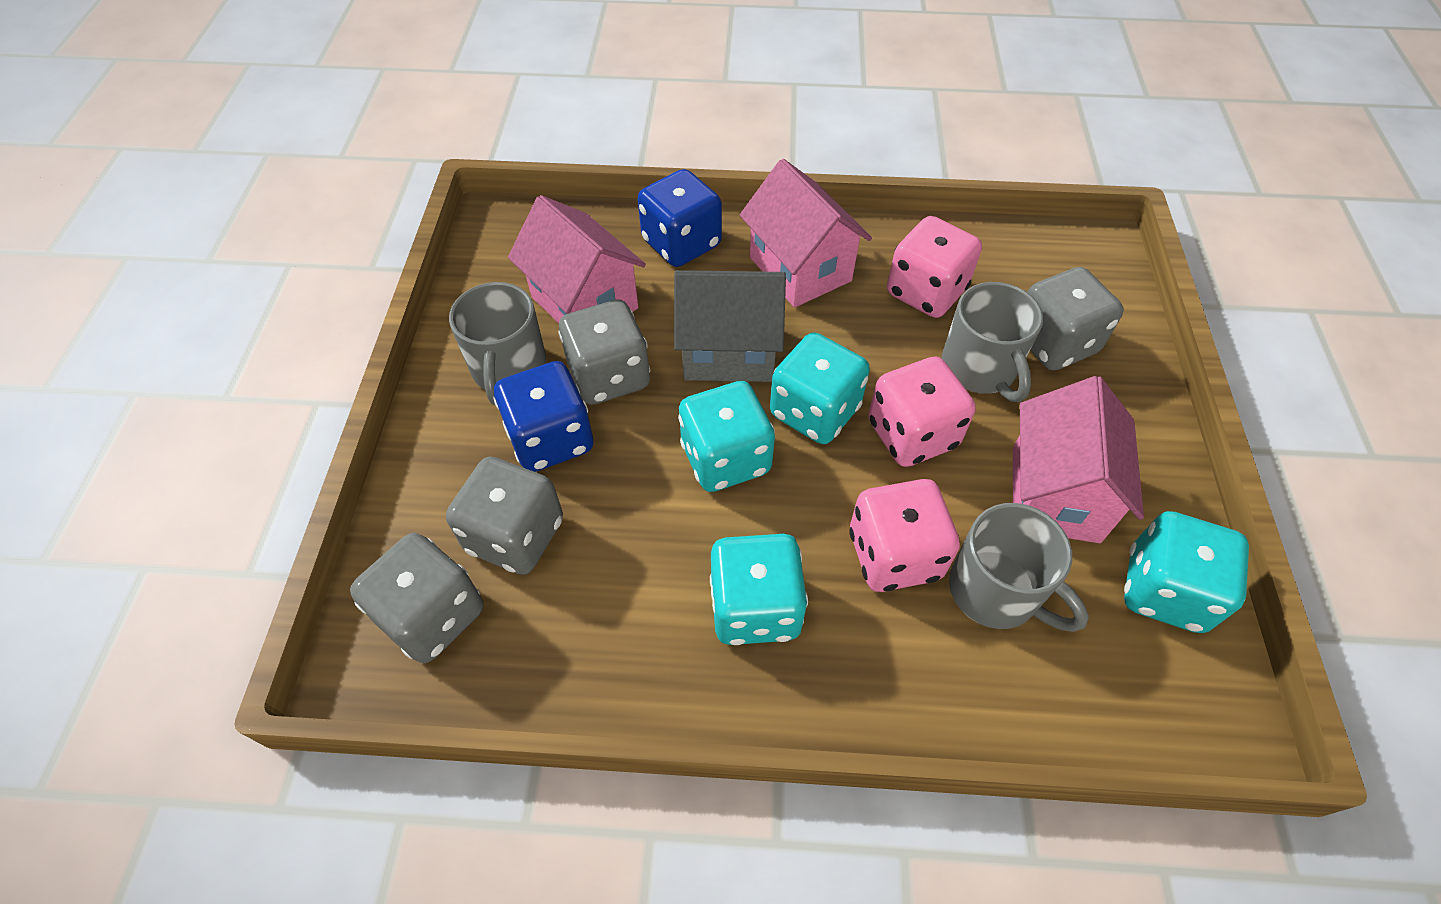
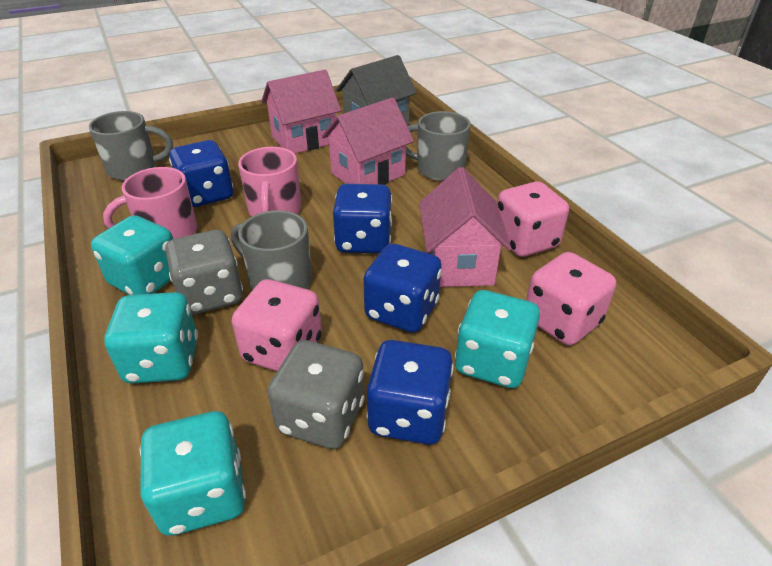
blue dice: 2 -> 4
grey dice: 4 -> 2
pink mug: 0 -> 2

